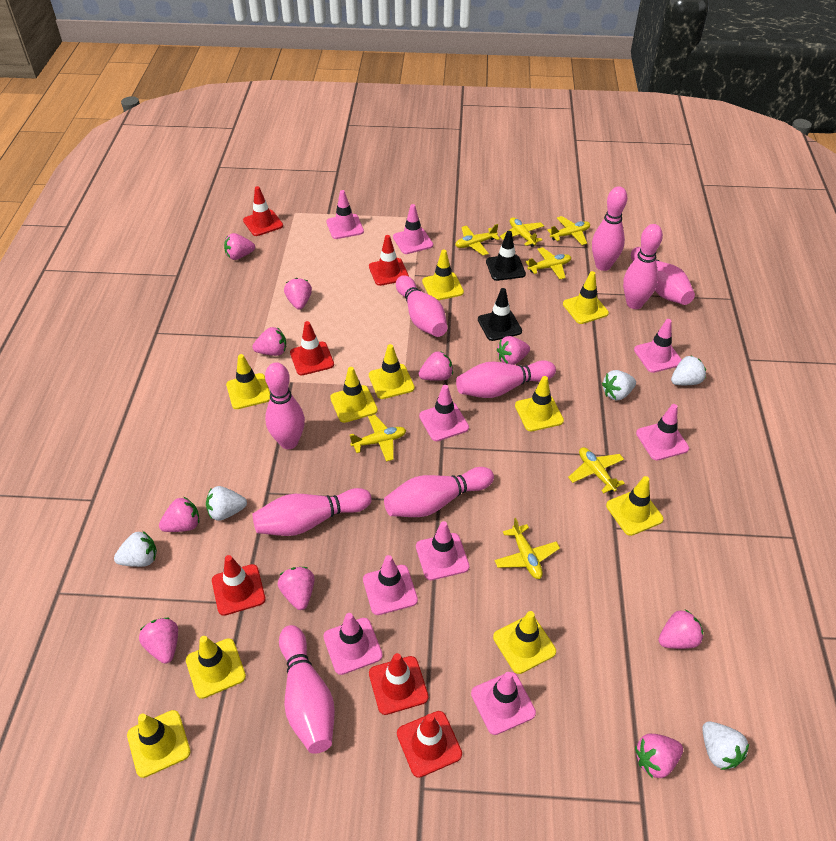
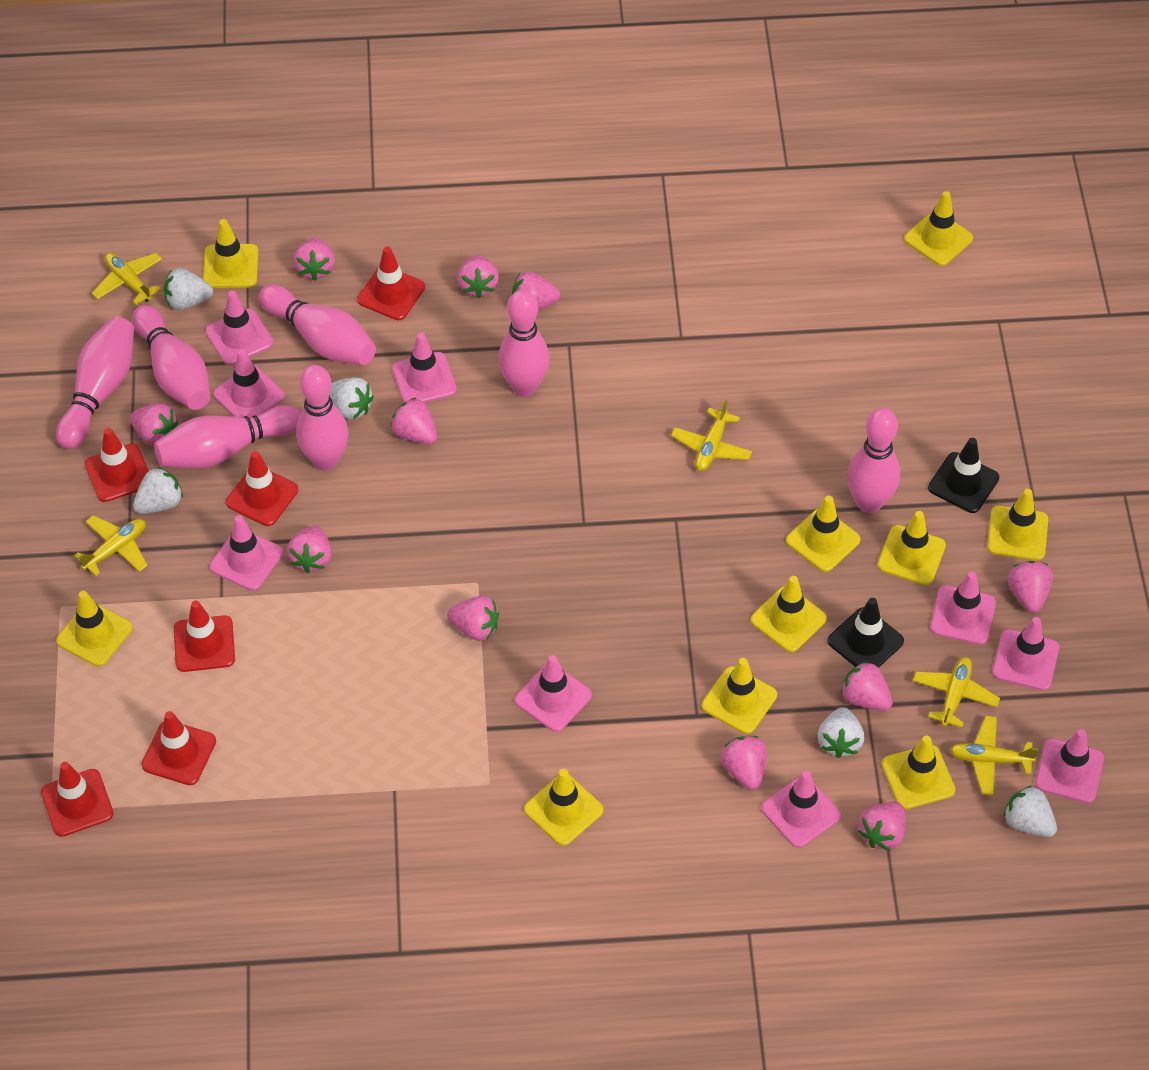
pink bowling pin: 9 -> 7
pink strawberry: 10 -> 11
yellow plane: 7 -> 5

